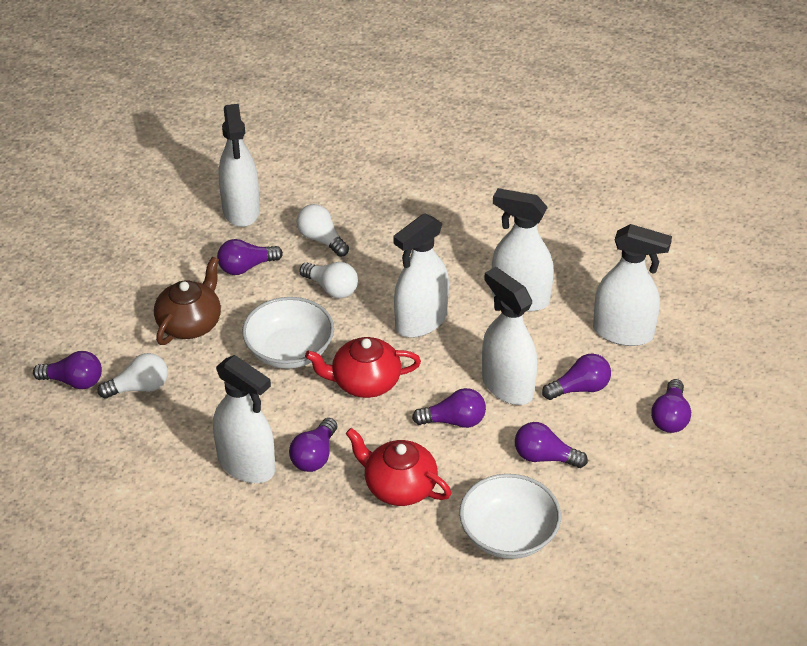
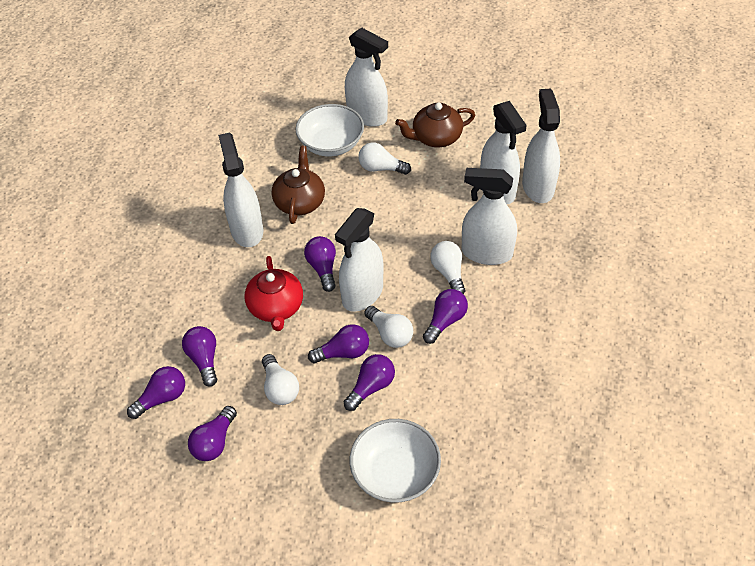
brown teapot: 1 -> 2
red teapot: 2 -> 1
white light bulb: 3 -> 4

